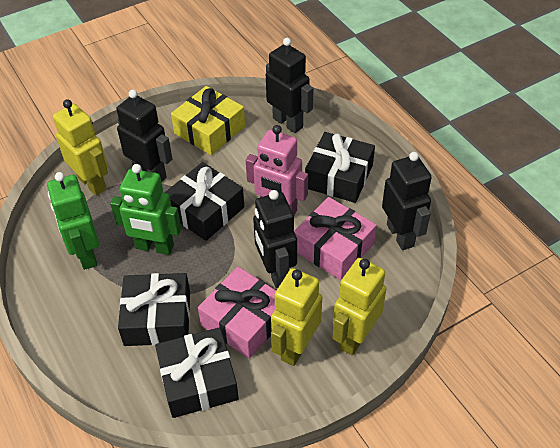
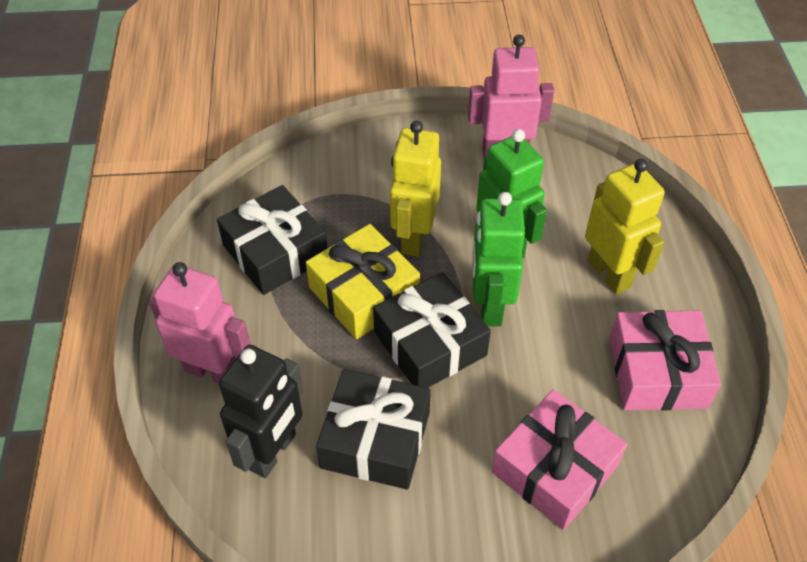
black gift: 4 -> 3
black robot: 4 -> 1
pink robot: 1 -> 2
yellow robot: 3 -> 2

